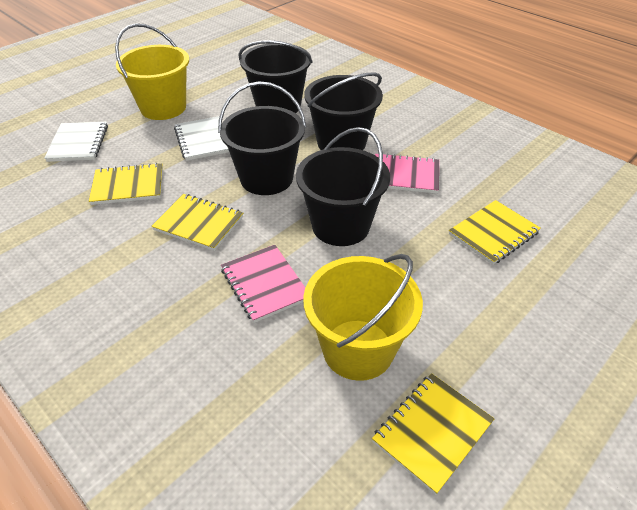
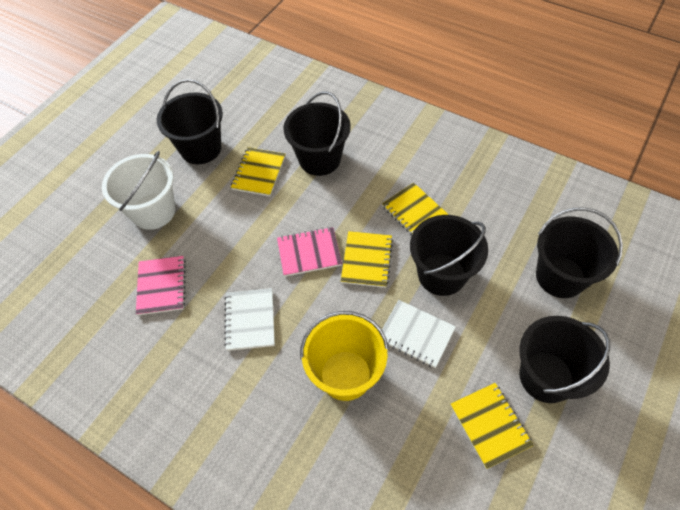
black bucket: 4 -> 5
white bucket: 0 -> 1
yellow bucket: 2 -> 1

